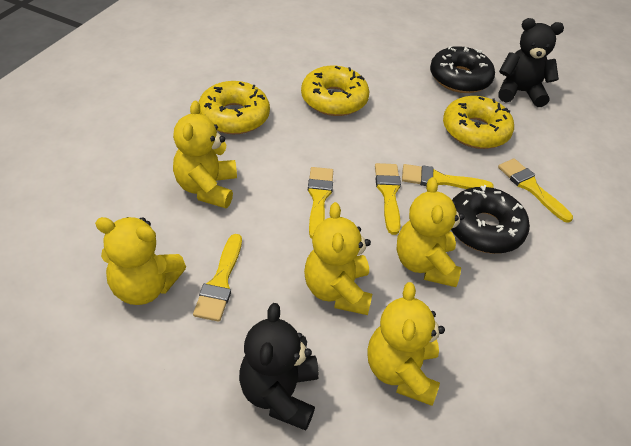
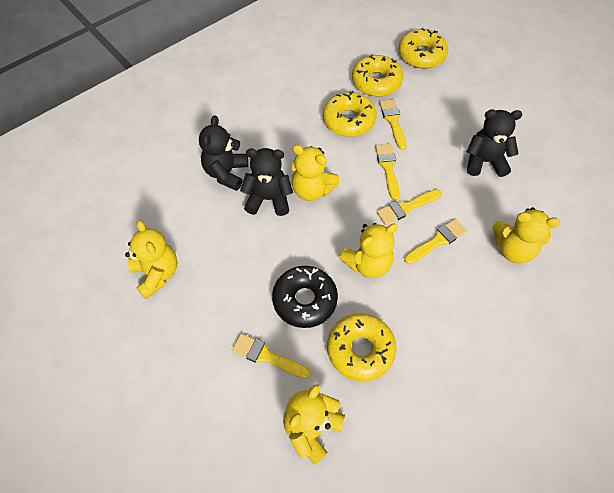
black donut: 2 -> 1
black teddy bear: 2 -> 3
yellow donut: 3 -> 4

